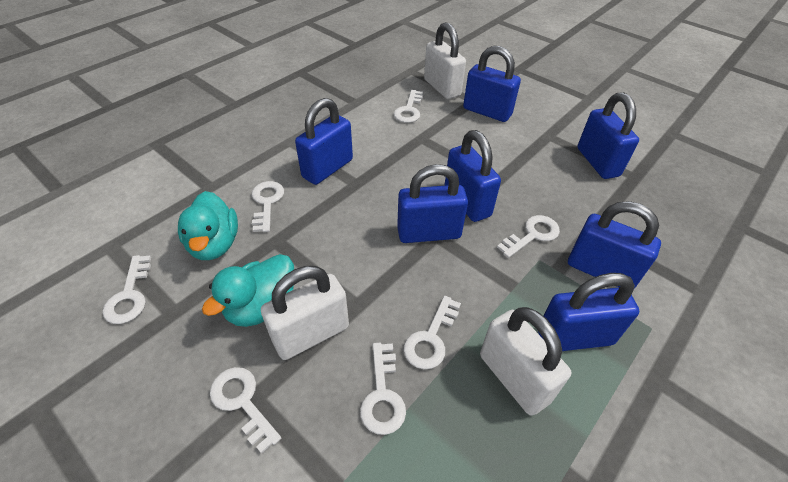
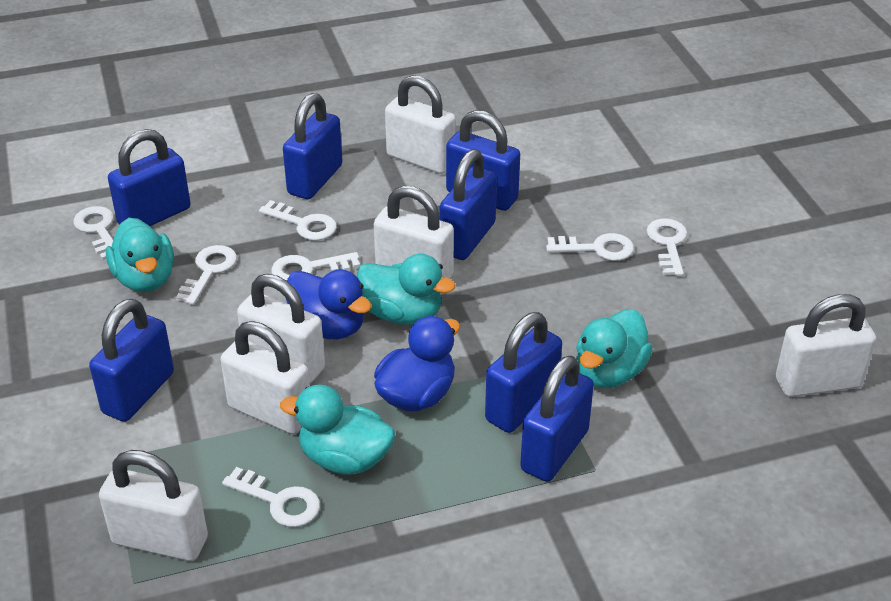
blue duck: 0 -> 2
turquoise duck: 2 -> 4
white padlock: 3 -> 6

